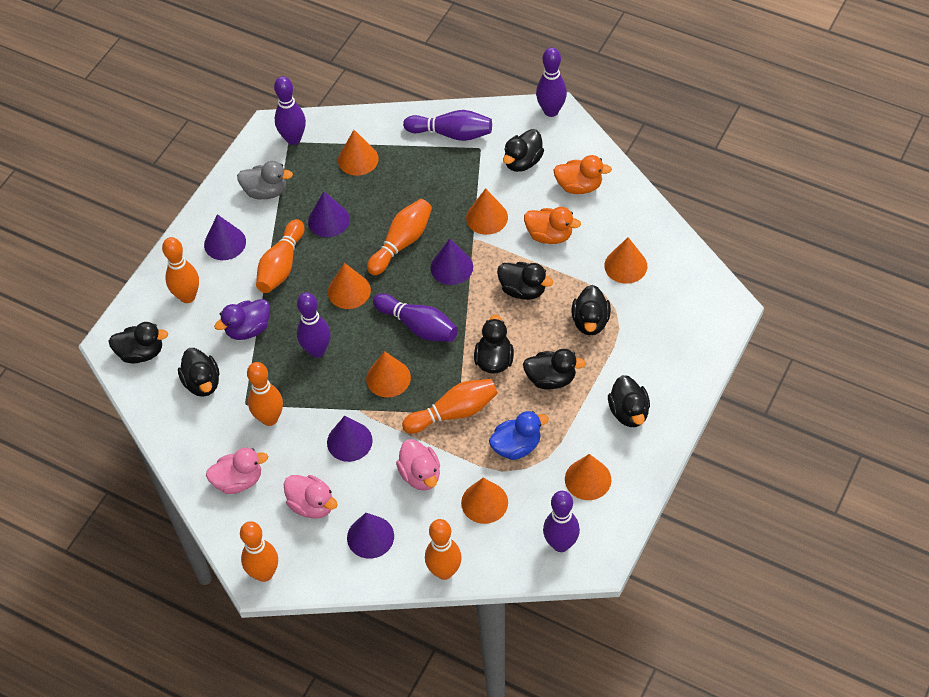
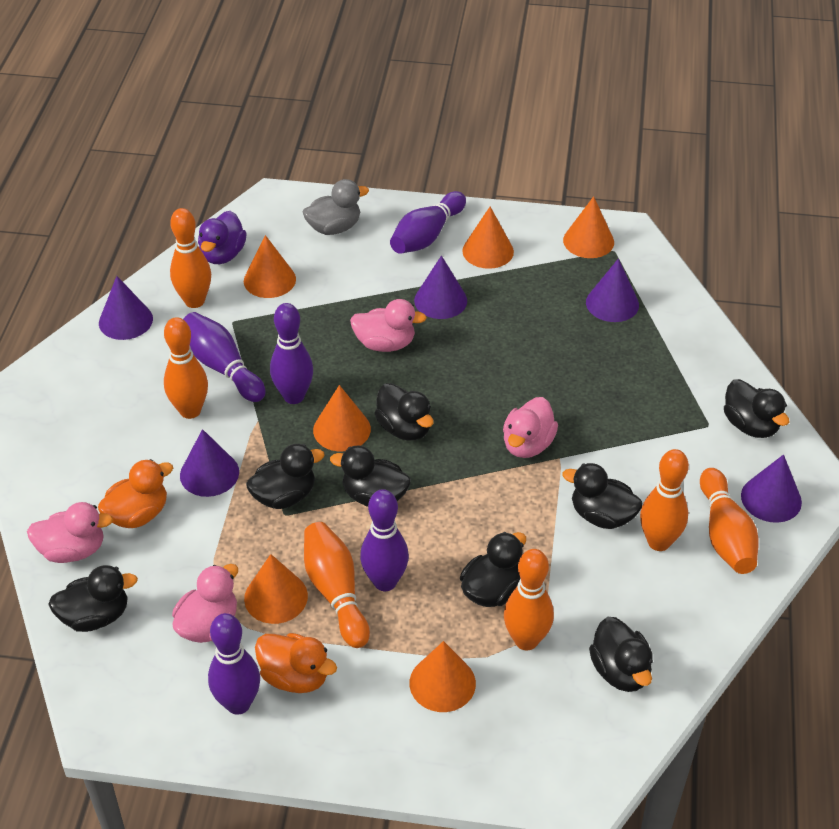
blue duck: 1 -> 0
orange bowling pin: 7 -> 6
orange cone: 7 -> 6
pink duck: 3 -> 4
purple bowling pin: 6 -> 5

